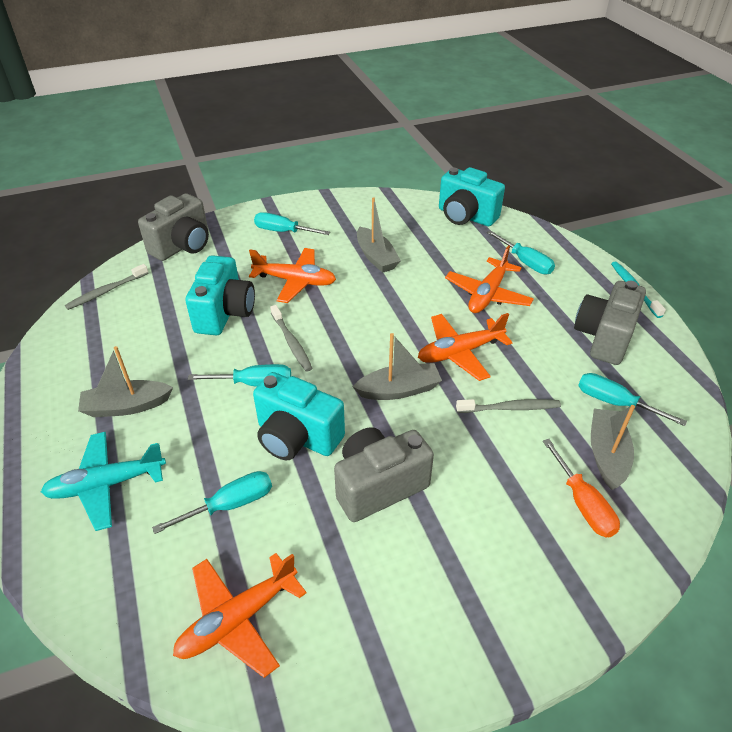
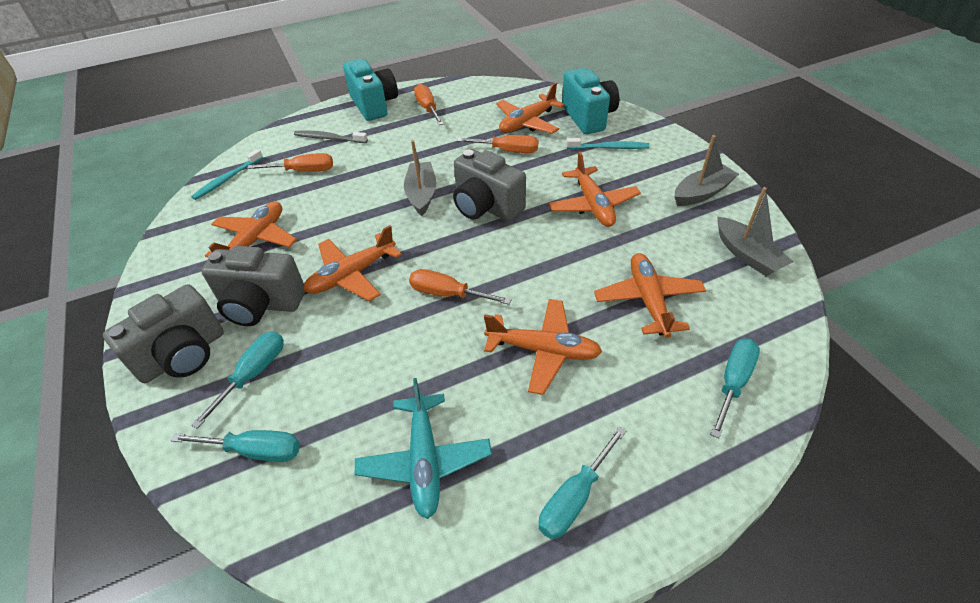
grey boat: 4 -> 3
grey toothbrush: 3 -> 1
orange plane: 4 -> 6
orange screwdriver: 1 -> 4
turquoise camera: 3 -> 2
turquoise screwdriver: 5 -> 4
turquoise toothbrush: 1 -> 2

